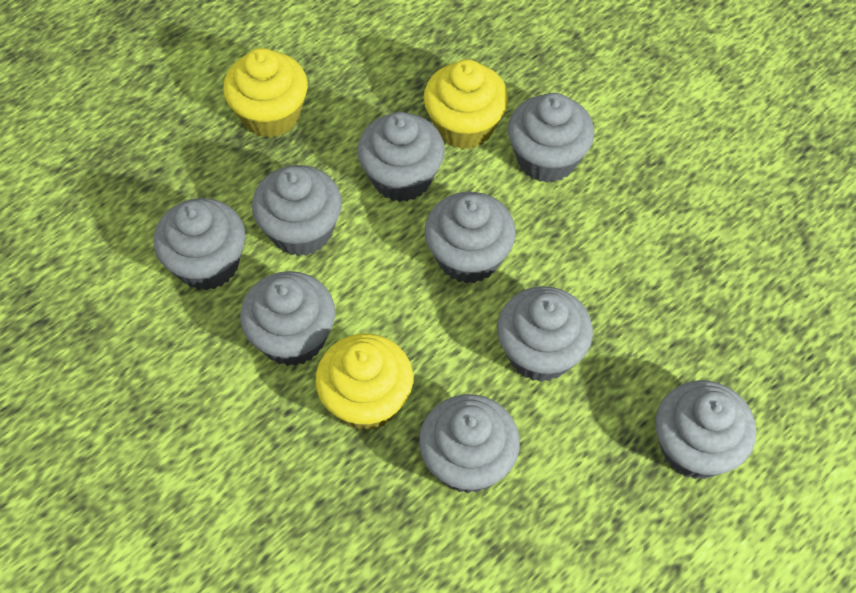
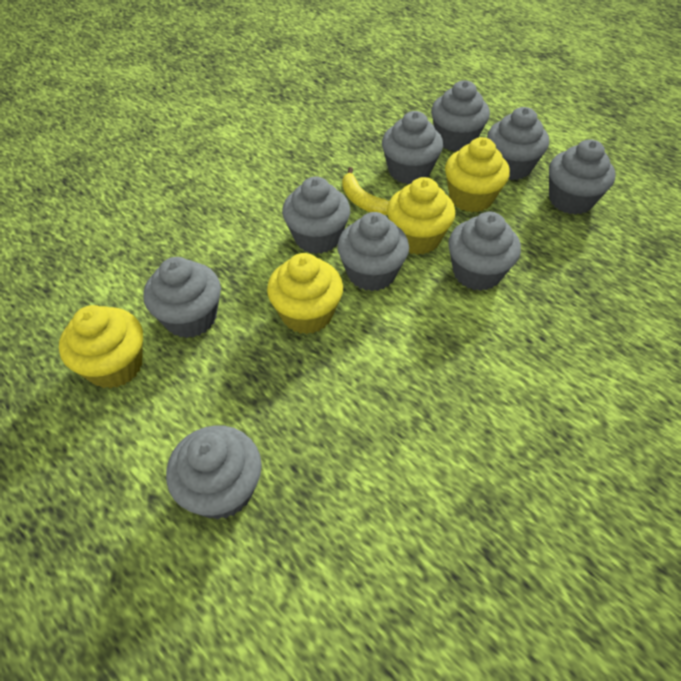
yellow banana: 0 -> 1
yellow cupcake: 3 -> 4

